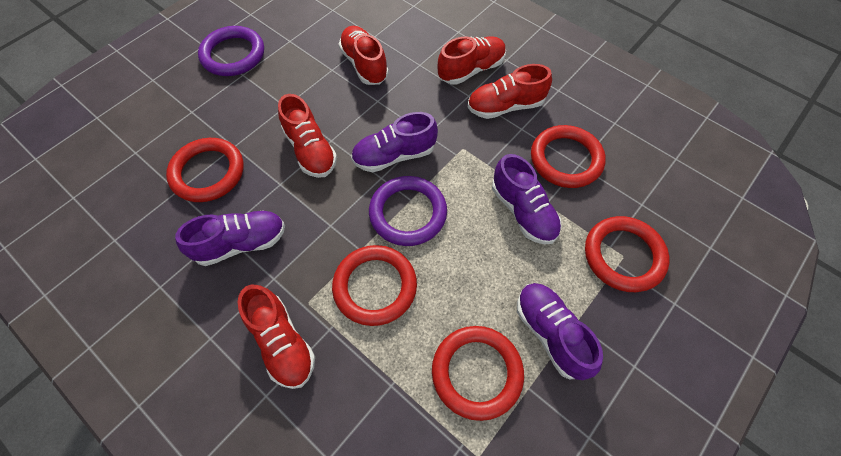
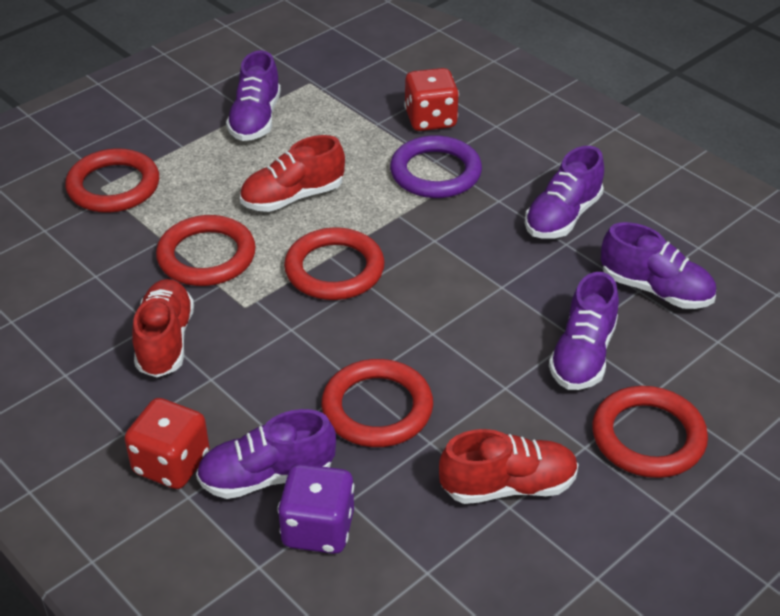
purple dice: 0 -> 1
purple ring: 2 -> 1
purple shoe: 4 -> 5
red dice: 0 -> 2
red shoe: 5 -> 3

